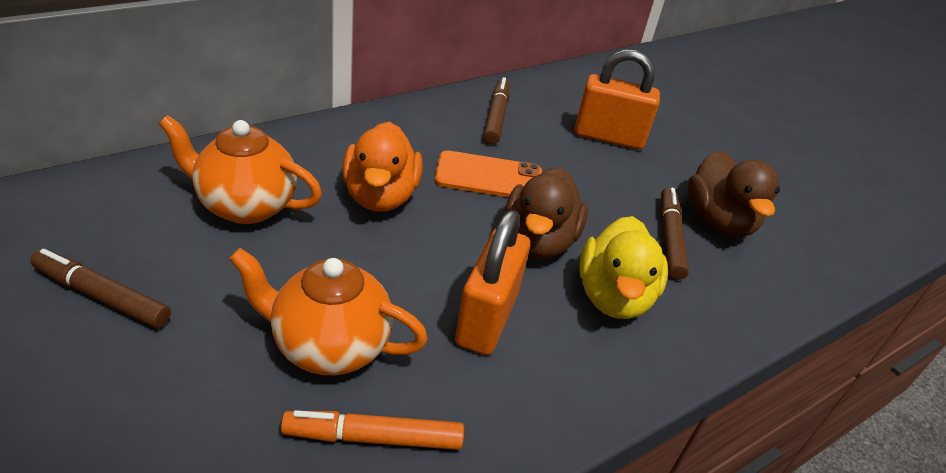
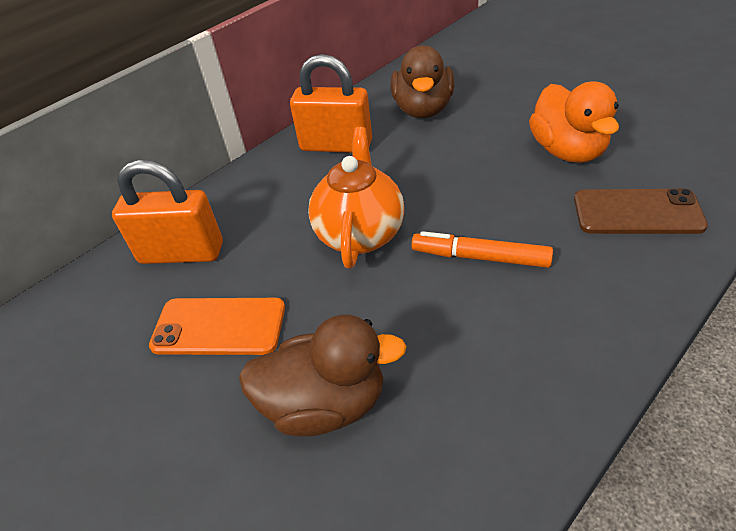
brown marker: 3 -> 0
brown phone: 0 -> 1
orange teapot: 2 -> 1
yellow duck: 1 -> 0

